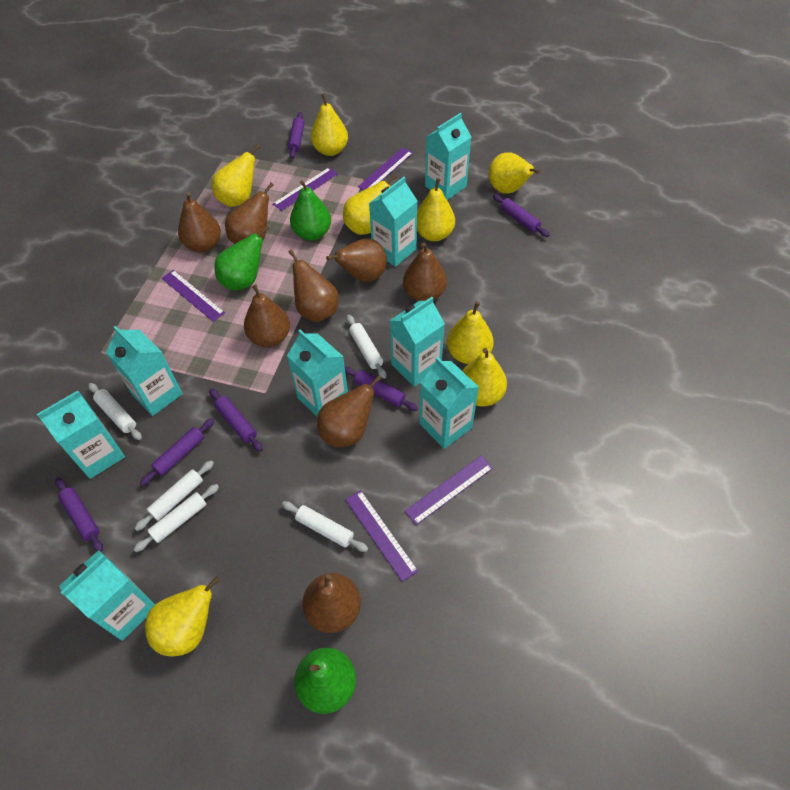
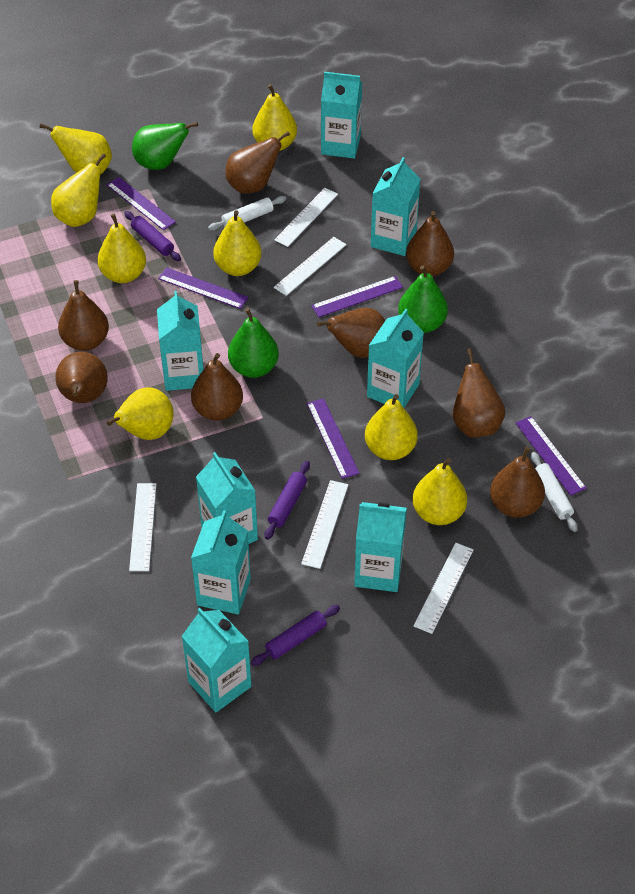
purple rolling pin: 6 -> 3
white rolling pin: 5 -> 2
white ruler: 0 -> 5

